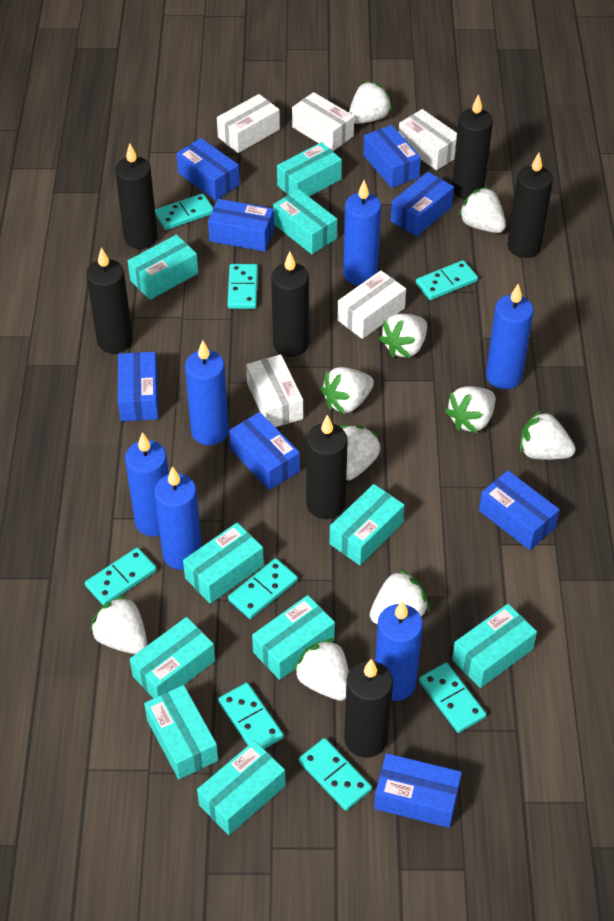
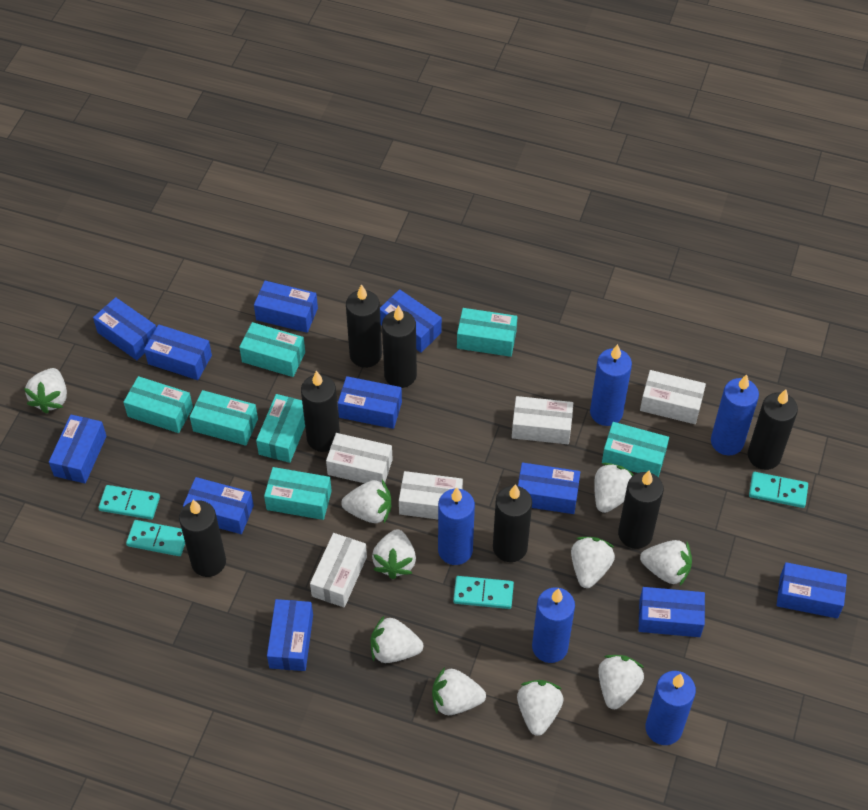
blue box: 8 -> 11
blue candle: 6 -> 5
turquoise box: 10 -> 7
turquoise domino: 8 -> 4

